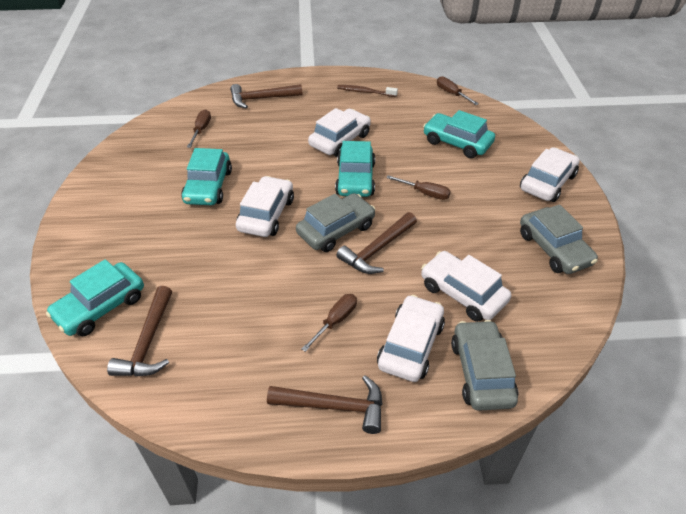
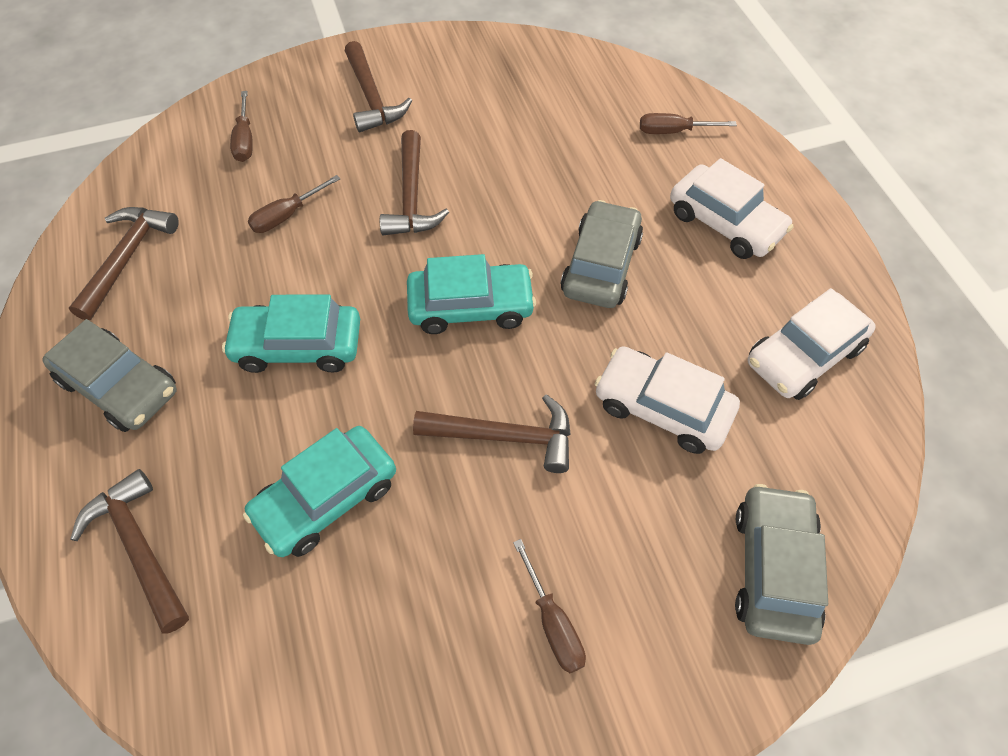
brown hammer: 4 -> 5
brown toothbrush: 1 -> 0
turquoise car: 4 -> 3
white car: 5 -> 3

